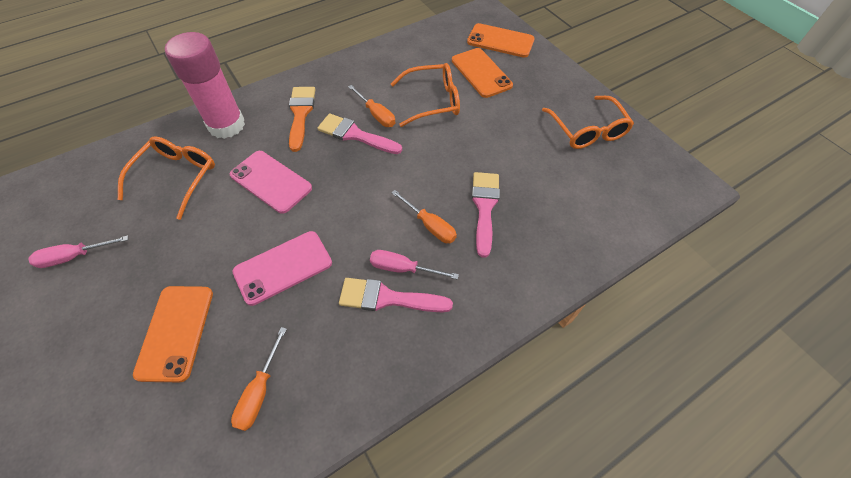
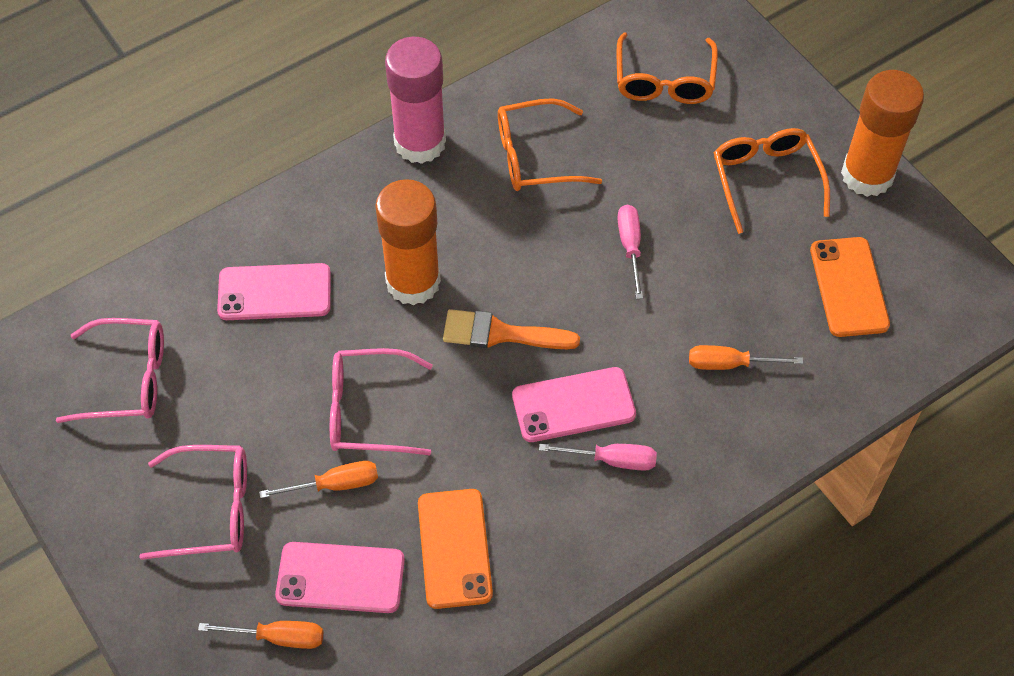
orange glue stick: 0 -> 2
orange phone: 3 -> 2
pink brush: 3 -> 0
pink glasses: 0 -> 3
pink phone: 2 -> 3

